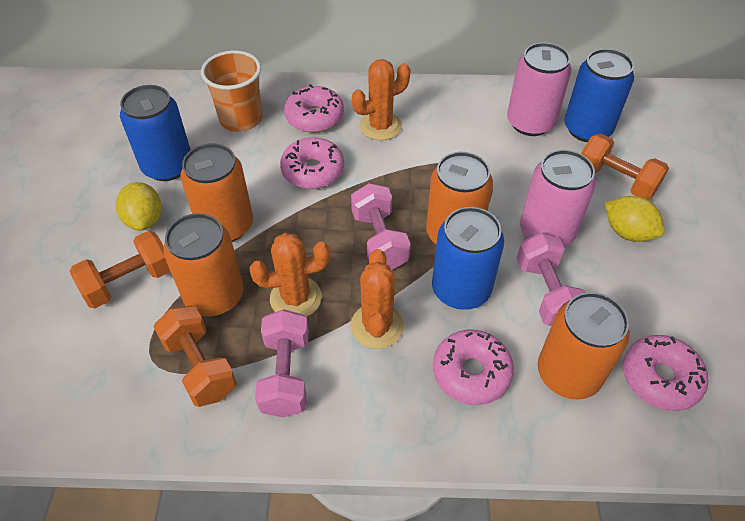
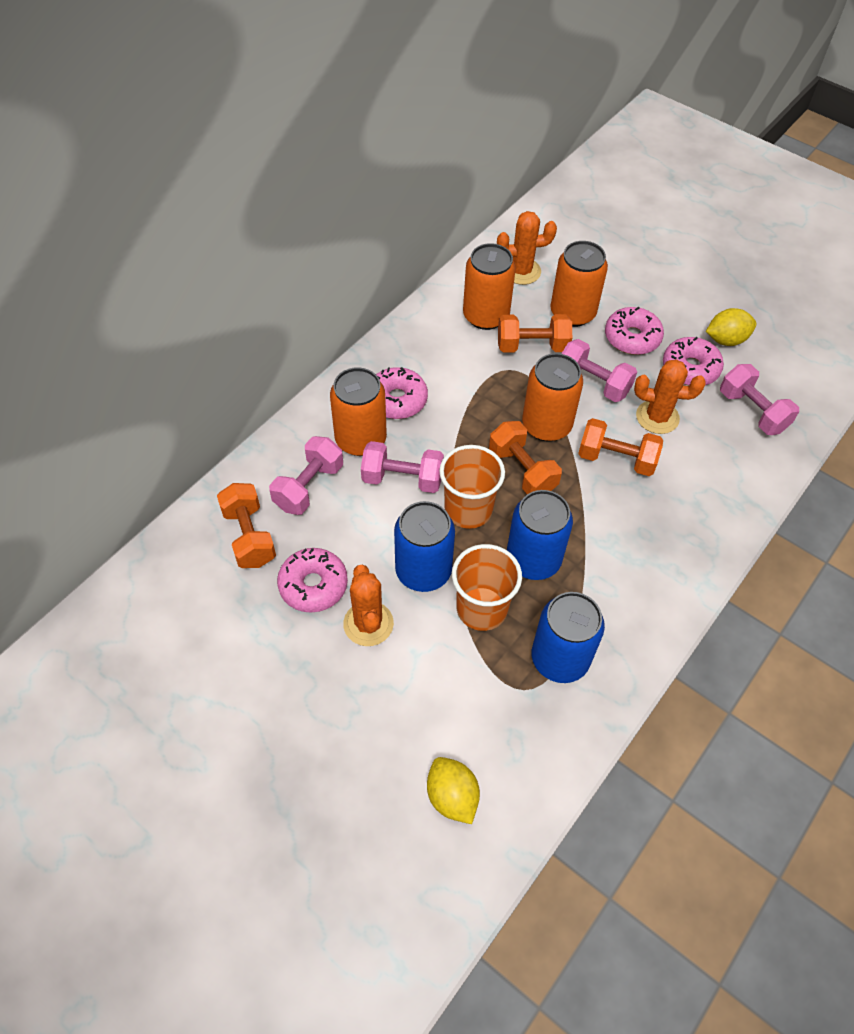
orange cup: 1 -> 2
orange dumbbell: 3 -> 4
pink can: 2 -> 0
pink dumbbell: 3 -> 4

